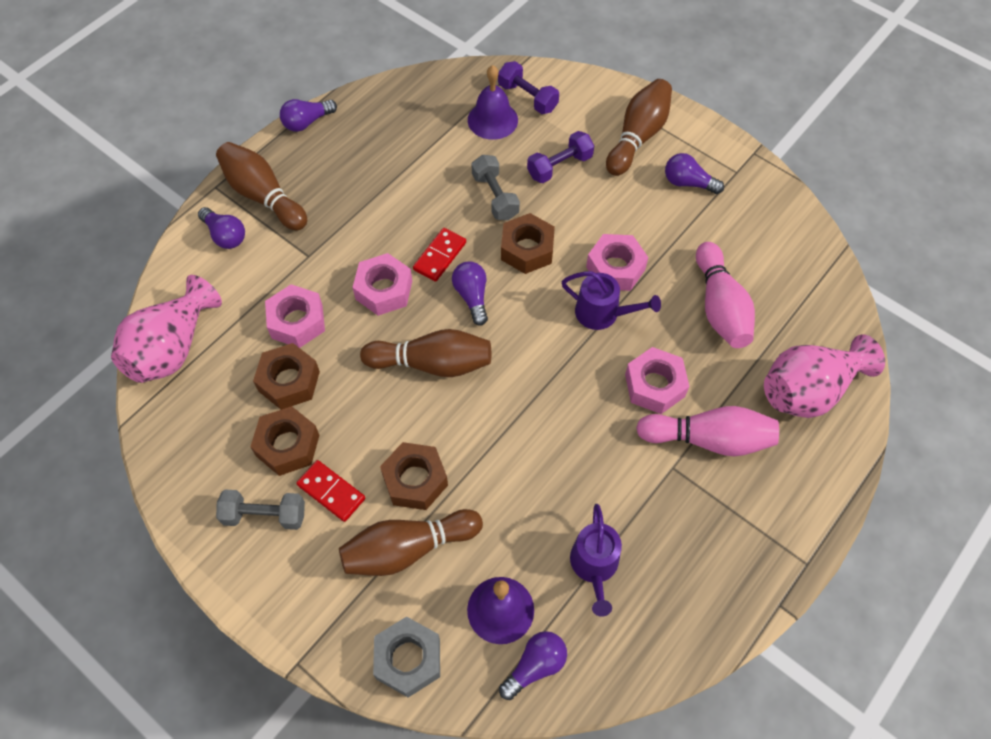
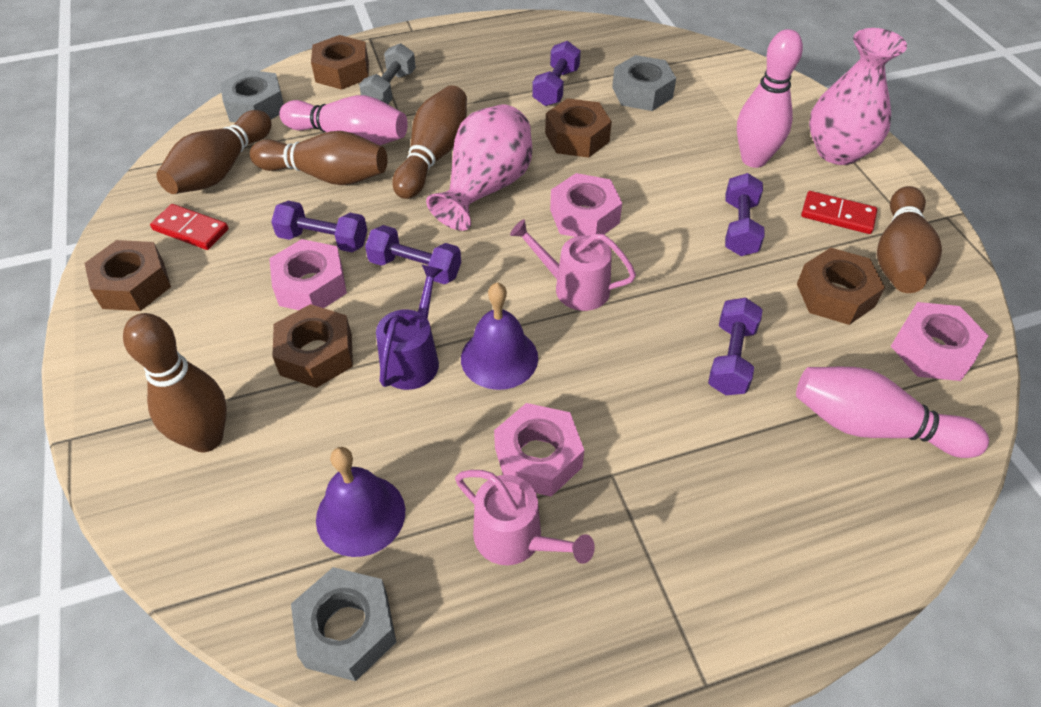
brown bowling pin: 4 -> 5
brown nut: 4 -> 5
grey dumbbell: 2 -> 1
grey nut: 1 -> 3
pink bowling pin: 2 -> 3
pink watering can: 0 -> 2
purple dumbbell: 2 -> 5
purple light bulb: 5 -> 0
purple watering can: 2 -> 1

